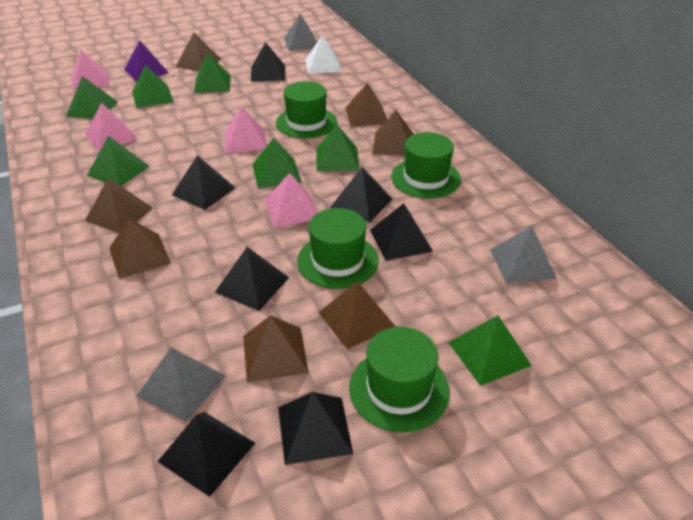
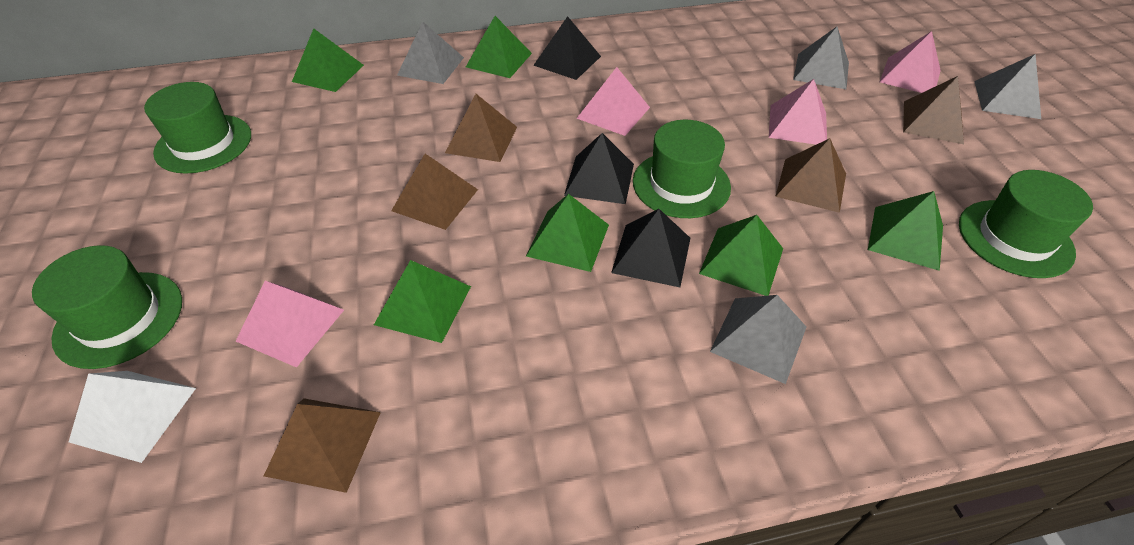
black pyramid: 7 -> 3
brown pyramid: 7 -> 5
green pyramid: 7 -> 6
grey pyramid: 3 -> 4
purple pyramid: 1 -> 0

